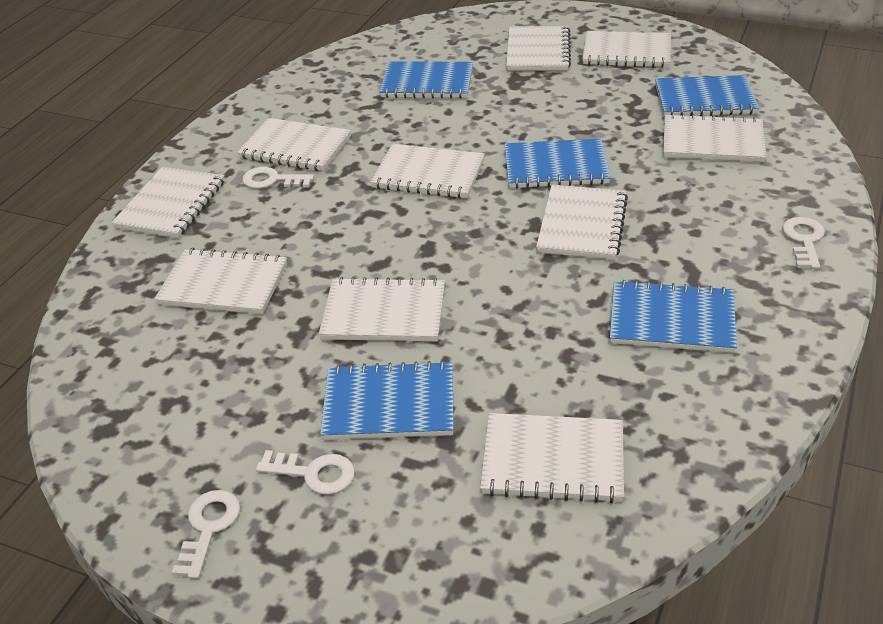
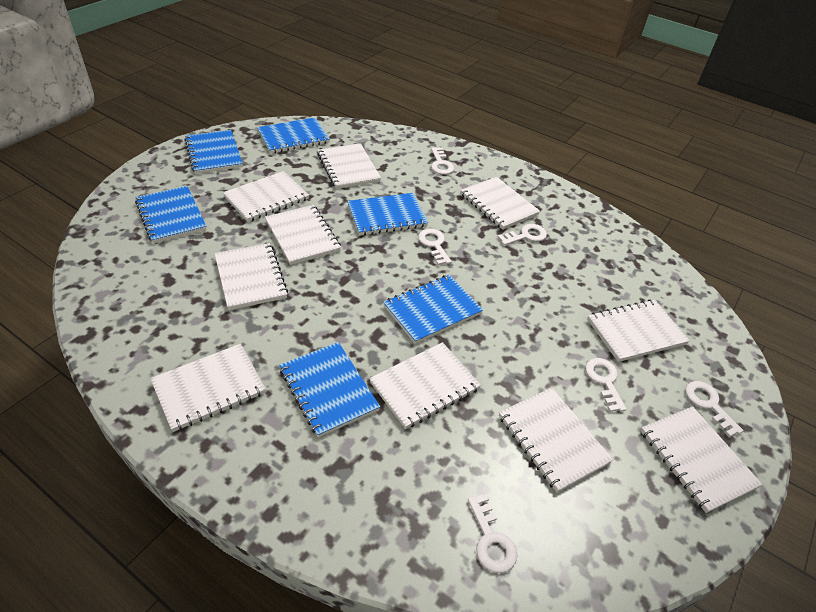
blue notebook: 5 -> 6
white key: 4 -> 6

